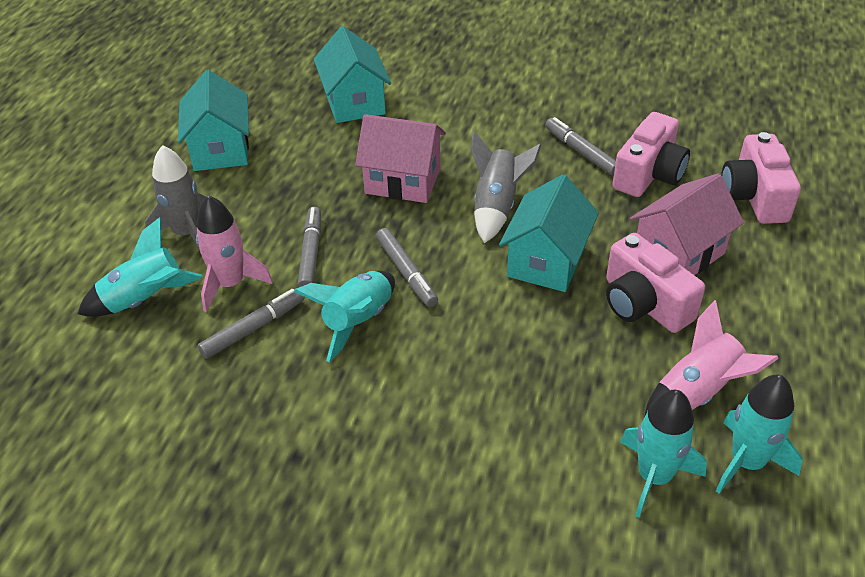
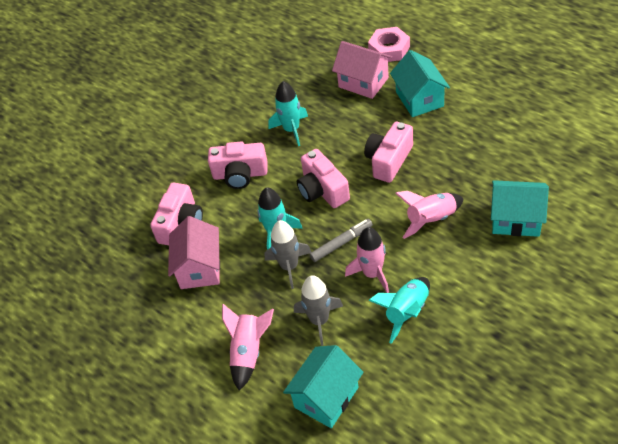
grey marker: 4 -> 1
pink camera: 3 -> 4
pink nut: 0 -> 1
pink rocket: 2 -> 3
turquoise rocket: 4 -> 3

